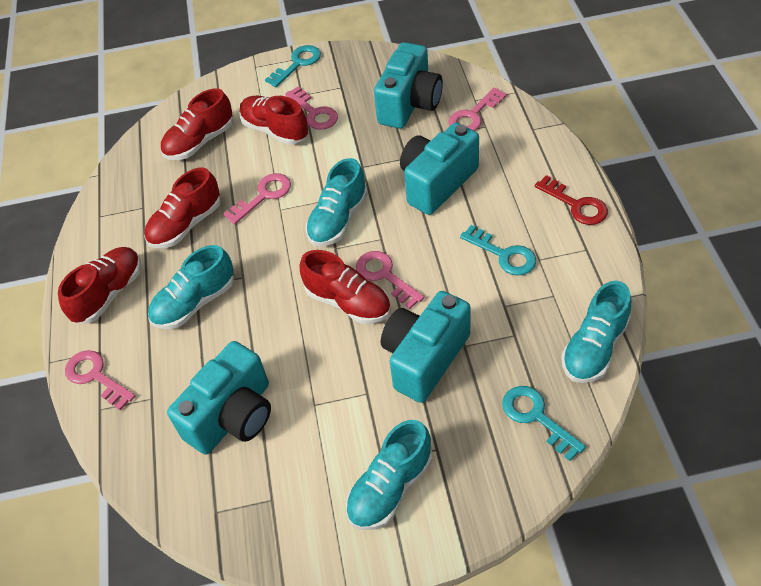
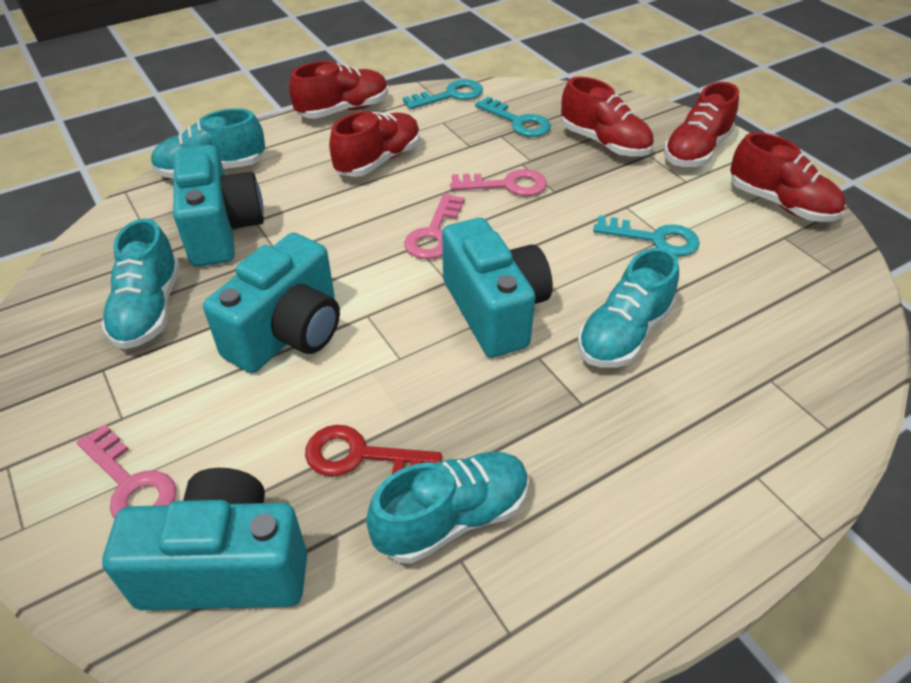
pink key: 5 -> 3

